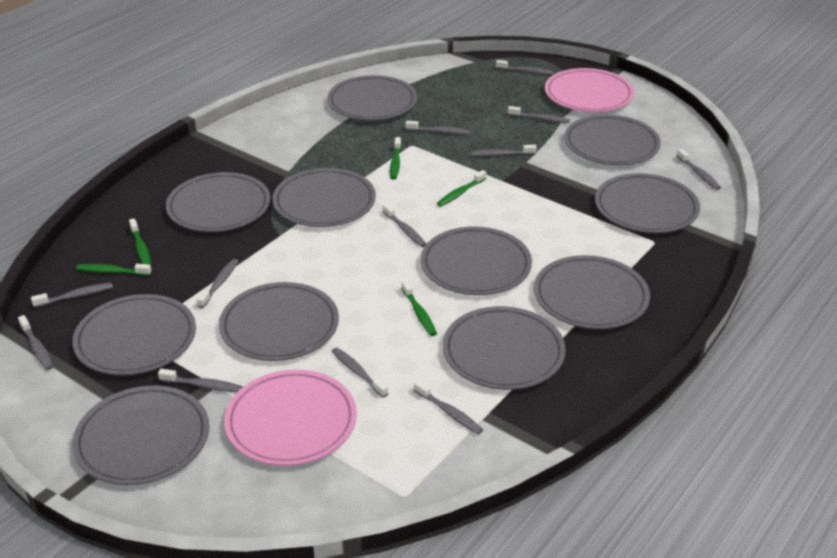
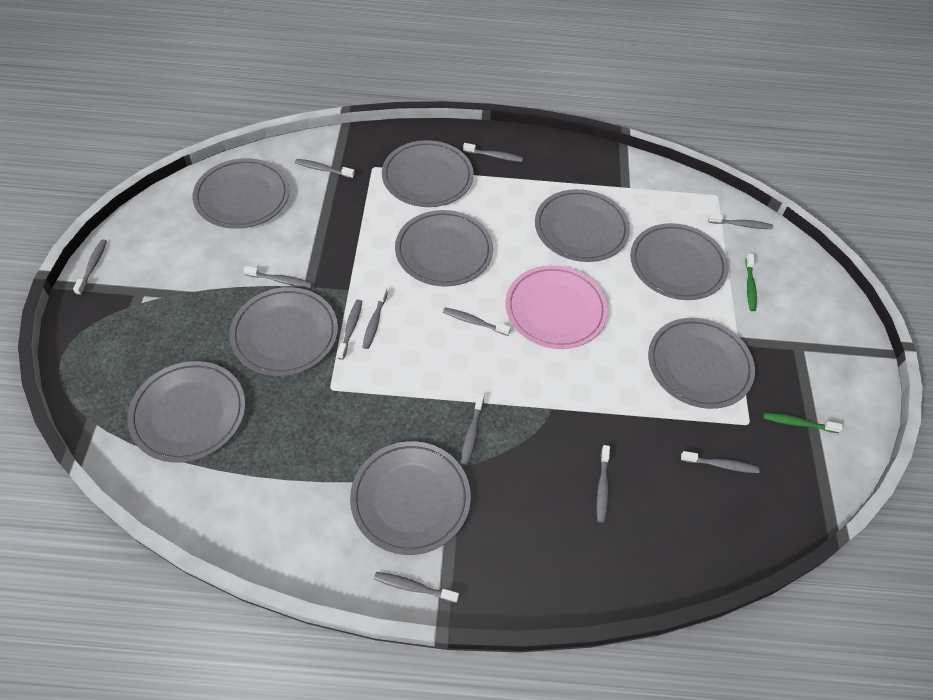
green toothbrush: 5 -> 2
grey plate: 11 -> 9
pink plate: 2 -> 1

